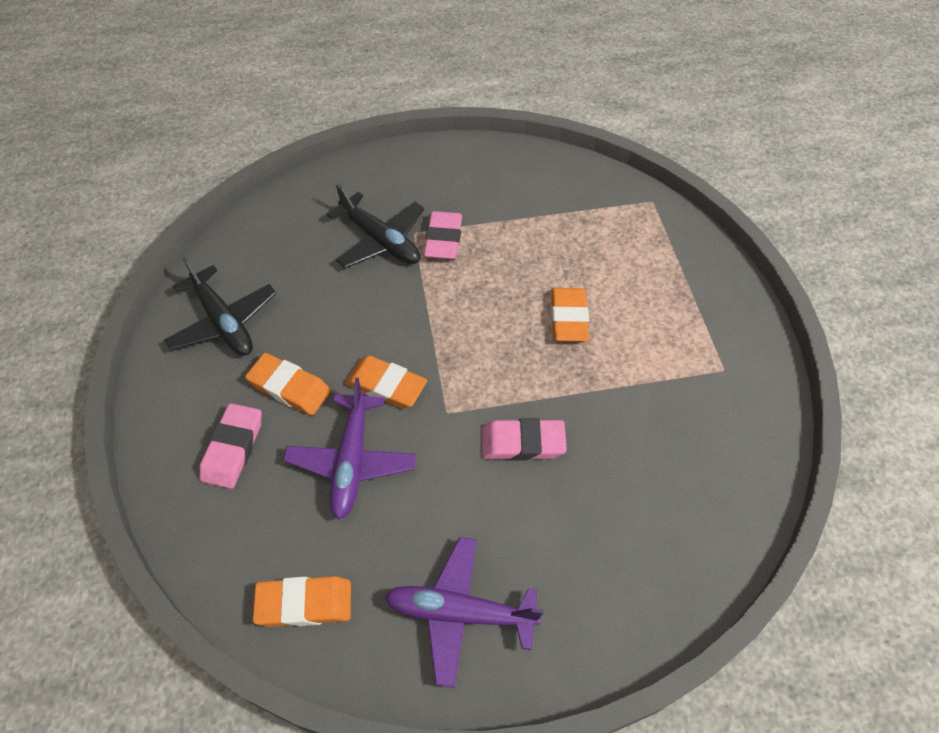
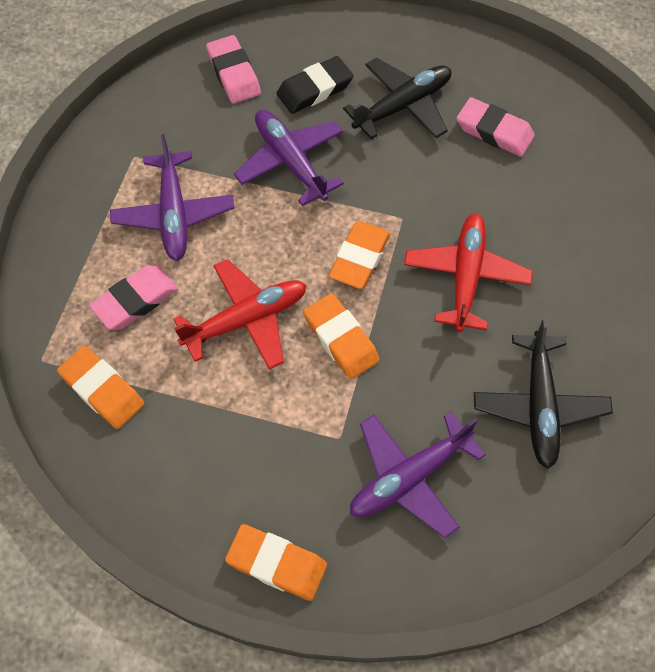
black eraser: 0 -> 1
purple plane: 2 -> 3
red plane: 0 -> 2

